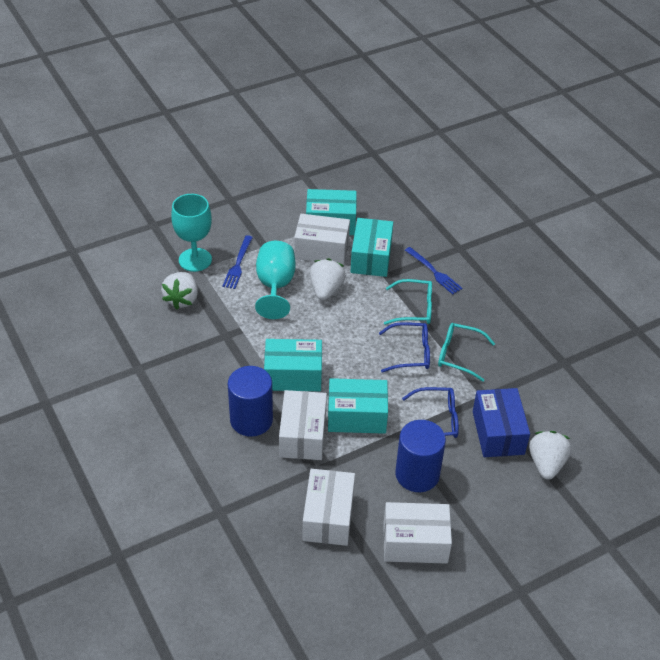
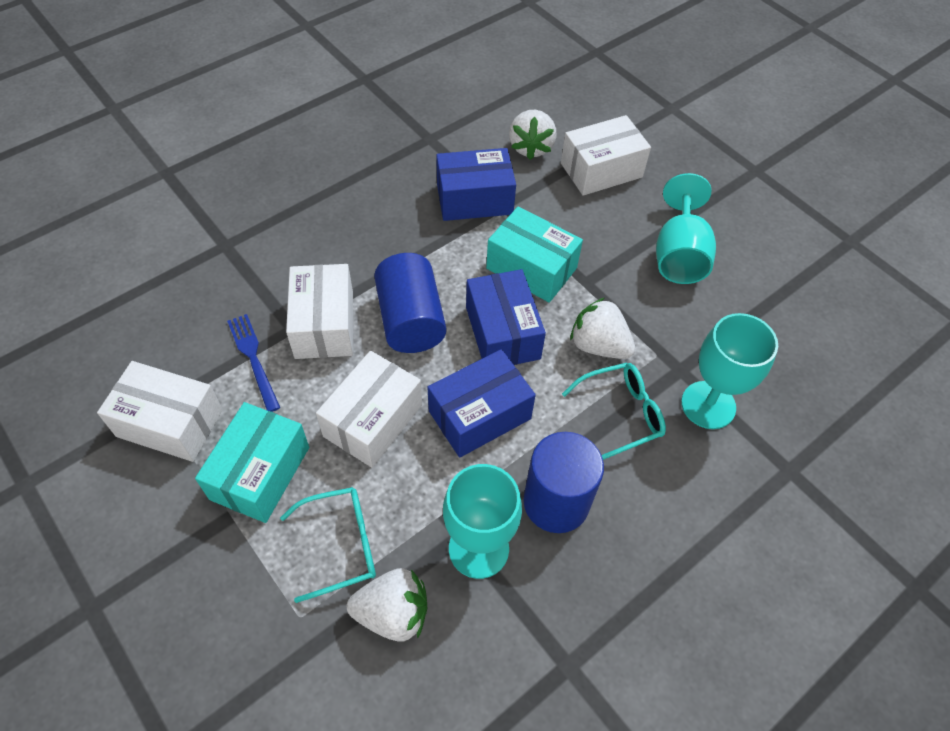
blue box: 1 -> 3
blue fork: 2 -> 1
blue glasses: 2 -> 0
turquoise box: 4 -> 2
turquoise goblet: 2 -> 3

